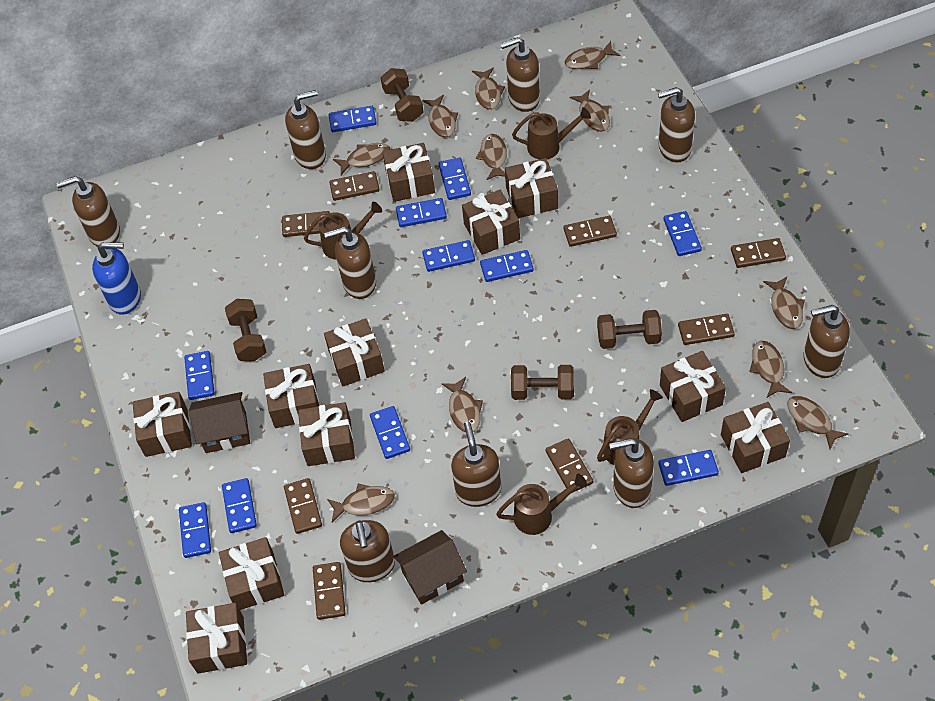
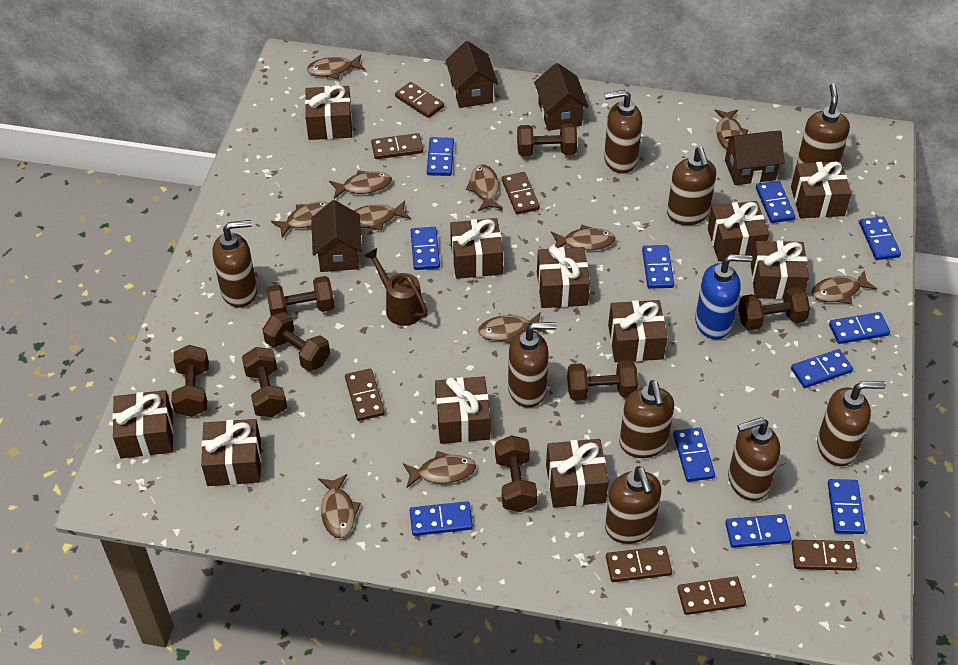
brown domino: 8 -> 7
brown dumbbell: 4 -> 8
brown house: 2 -> 4
brown watering can: 4 -> 1

